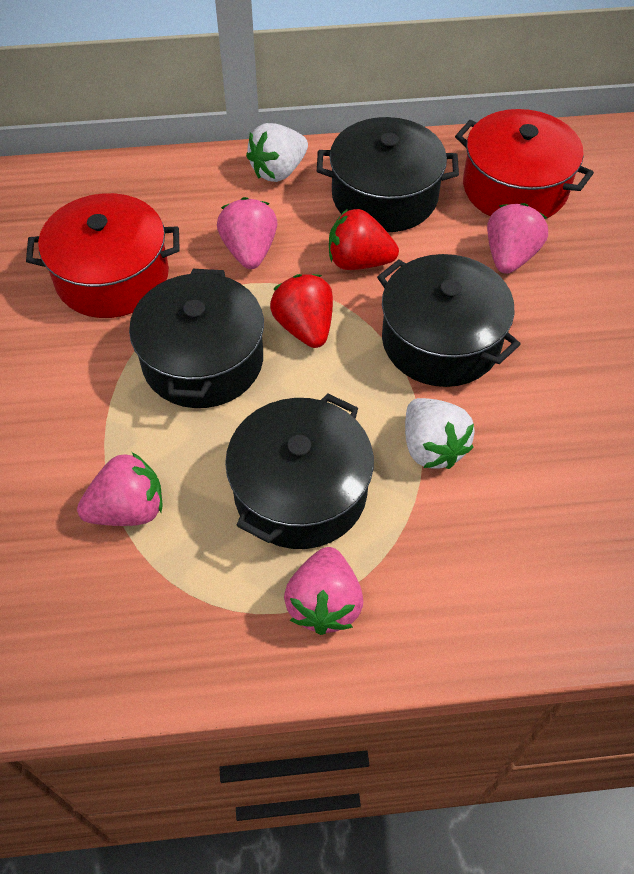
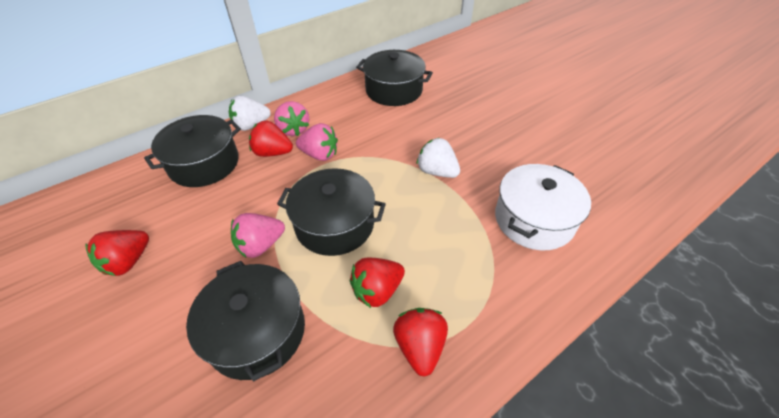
pink strawberry: 4 -> 3
red pot: 2 -> 0
red strawberry: 2 -> 4
white pot: 0 -> 1

